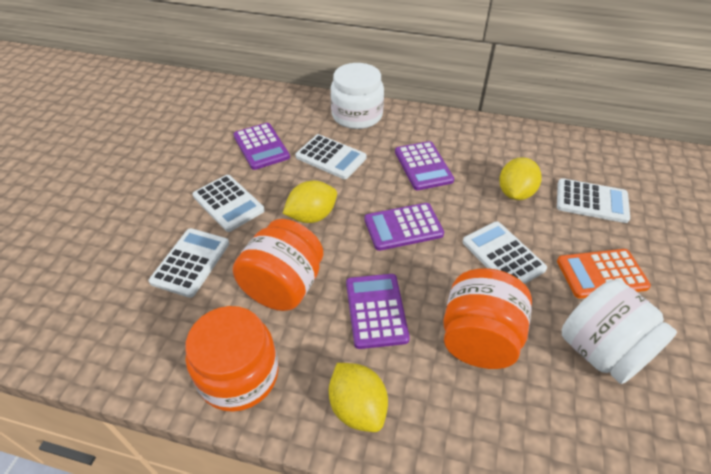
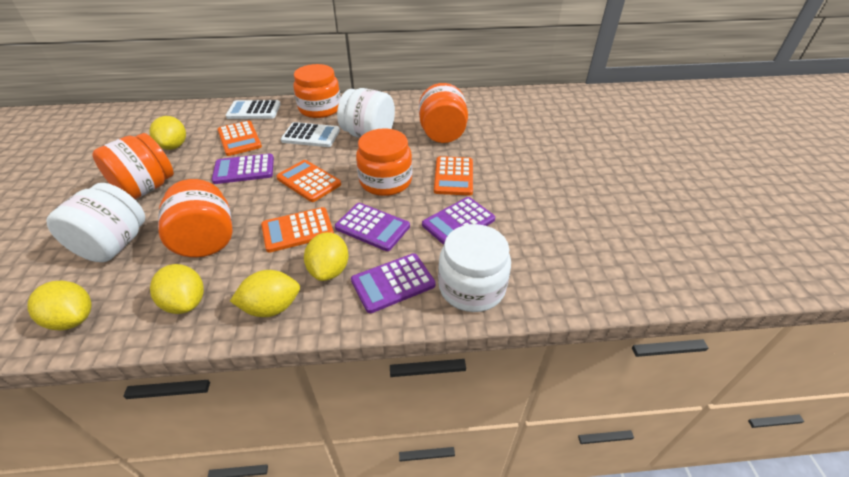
orange calculator: 1 -> 4
orange jar: 3 -> 5
white calculator: 5 -> 2
white jar: 2 -> 3
yellow lemon: 3 -> 5

